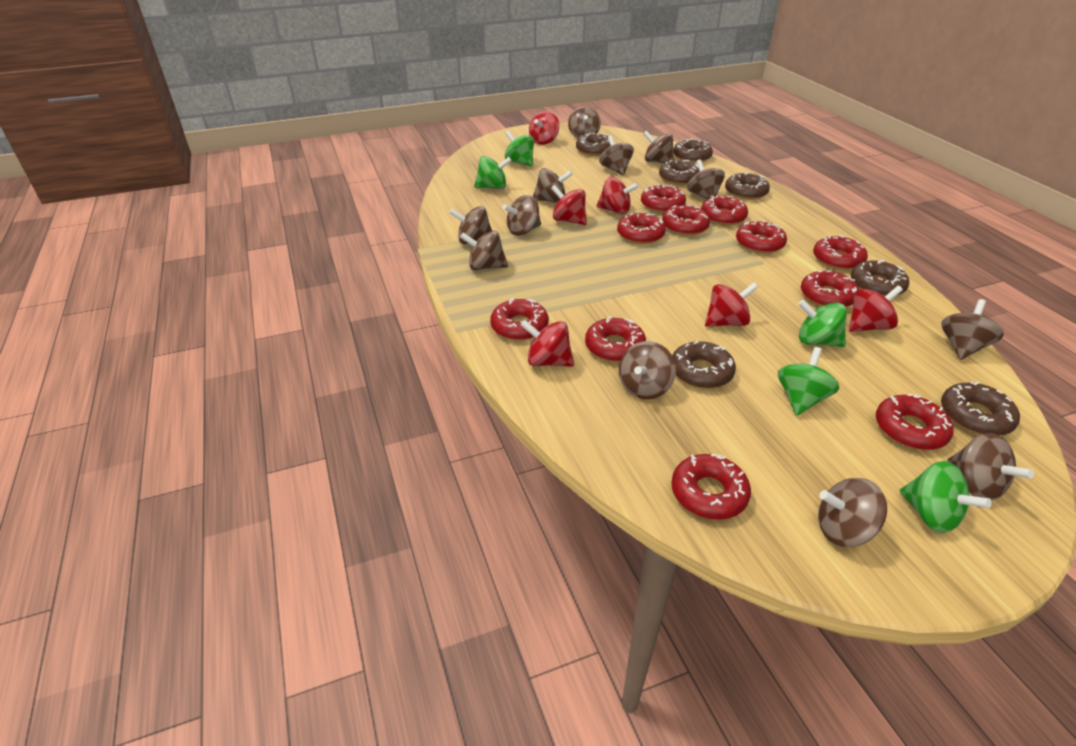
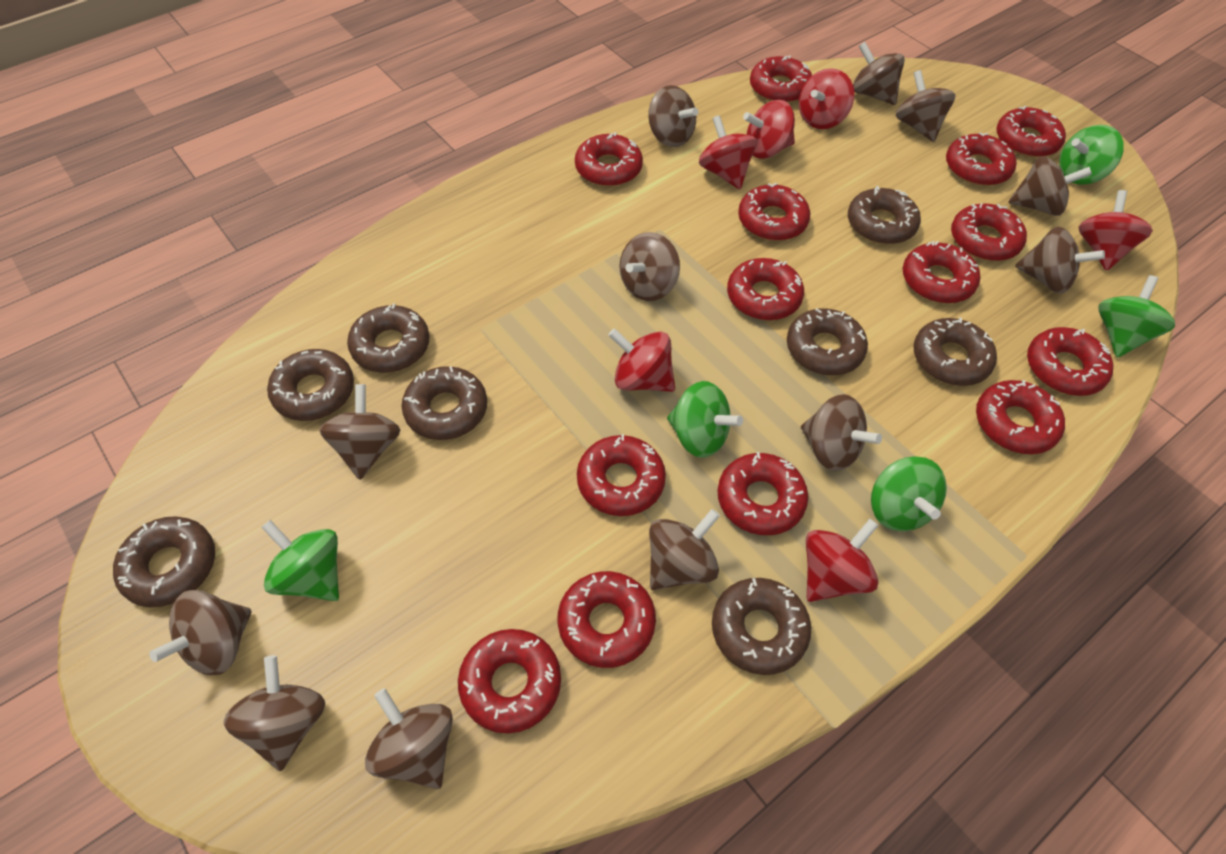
brown donut: 7 -> 8
red donut: 11 -> 14

